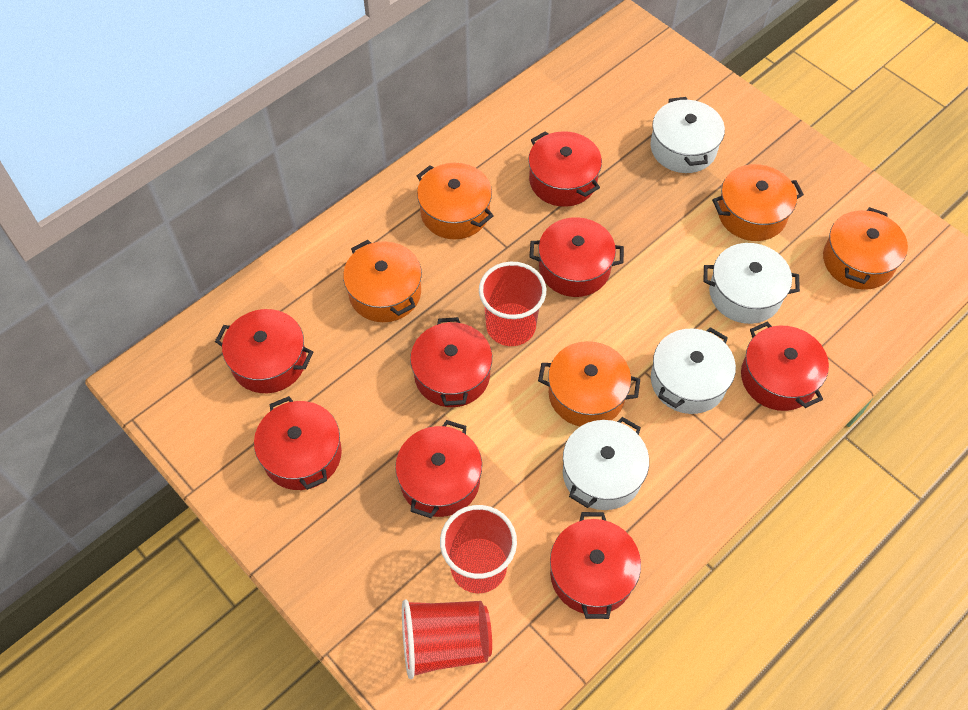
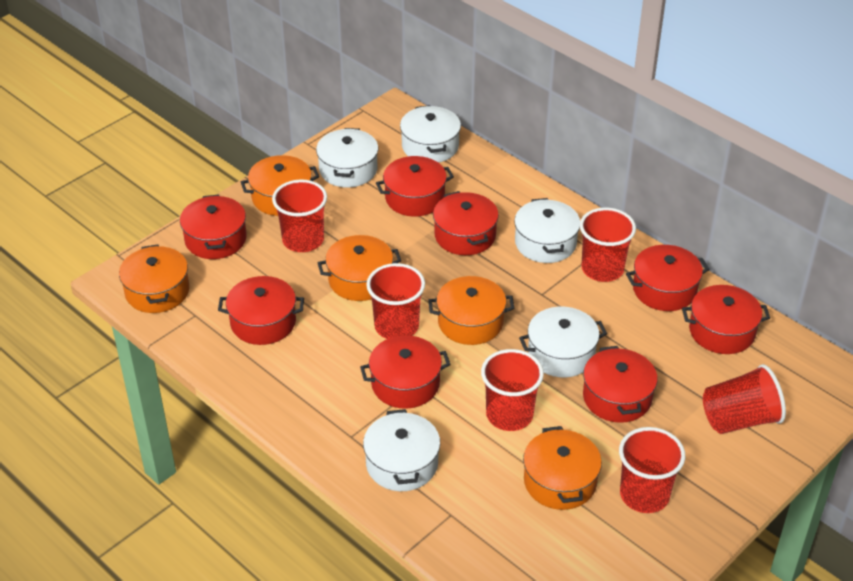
red cup: 3 -> 6
white pot: 4 -> 5

